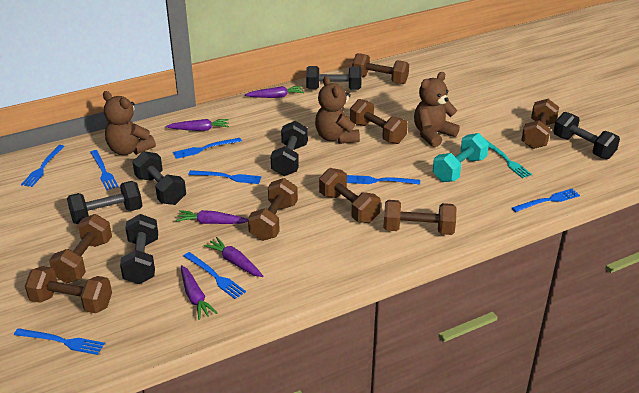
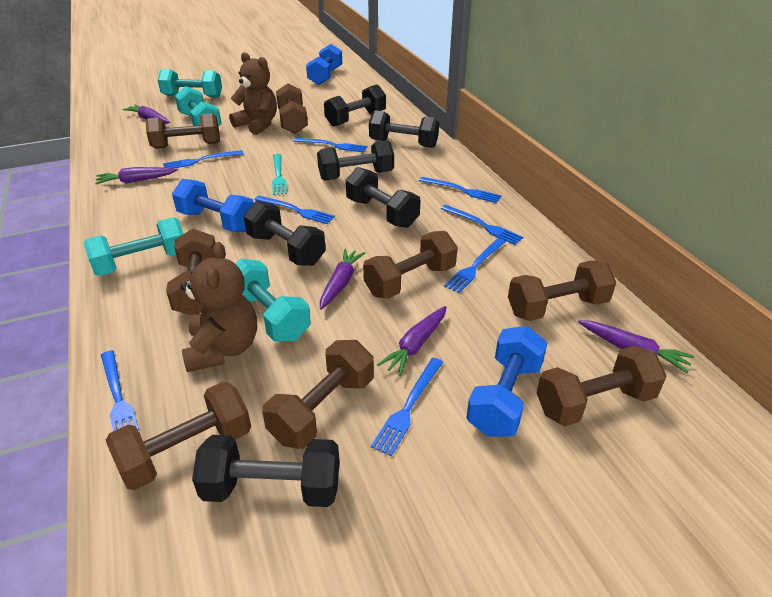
blue dumbbell: 0 -> 3
brown teddy bear: 3 -> 2
turquoise dumbbell: 1 -> 4

